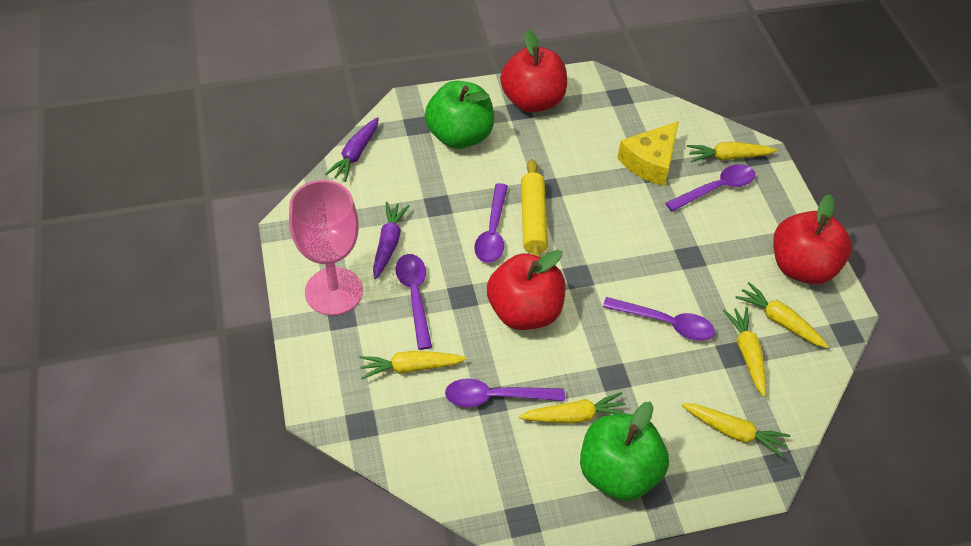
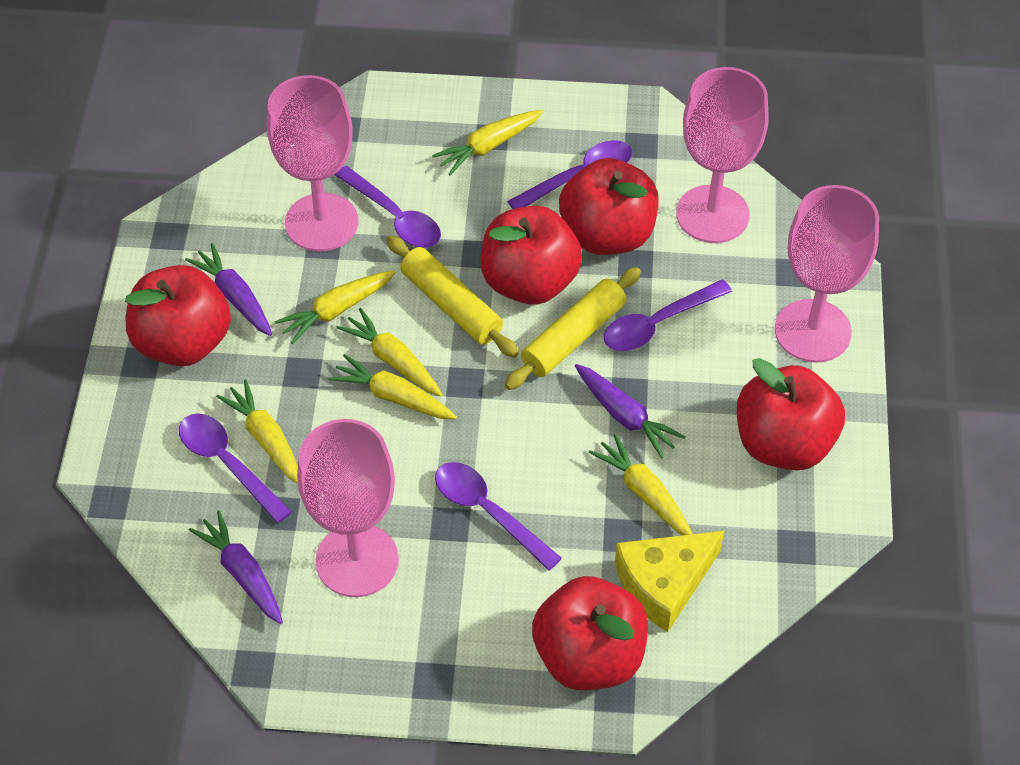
green apple: 2 -> 0
pink goblet: 1 -> 4
purple carrot: 2 -> 3
red apple: 3 -> 5
yellow rolling pin: 1 -> 2

